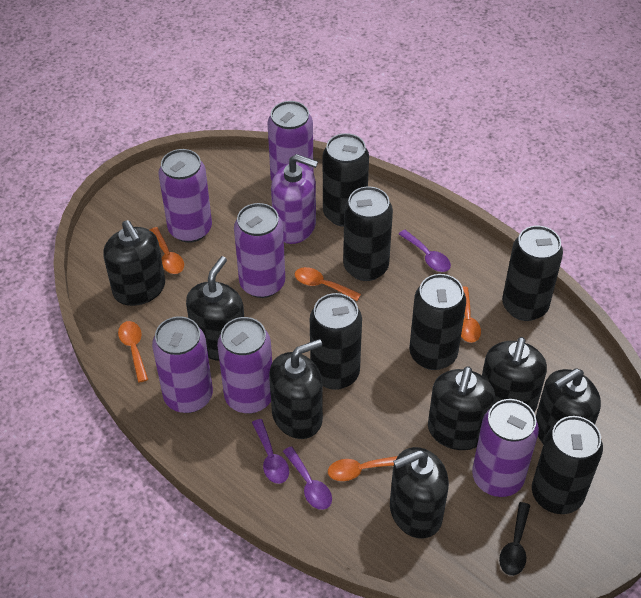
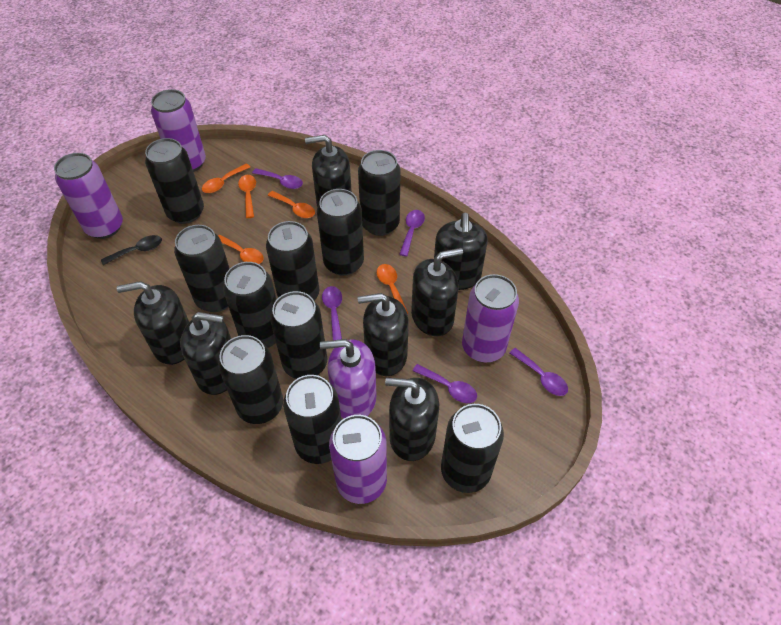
black can: 6 -> 10
purple can: 6 -> 4
purple spoon: 3 -> 5

